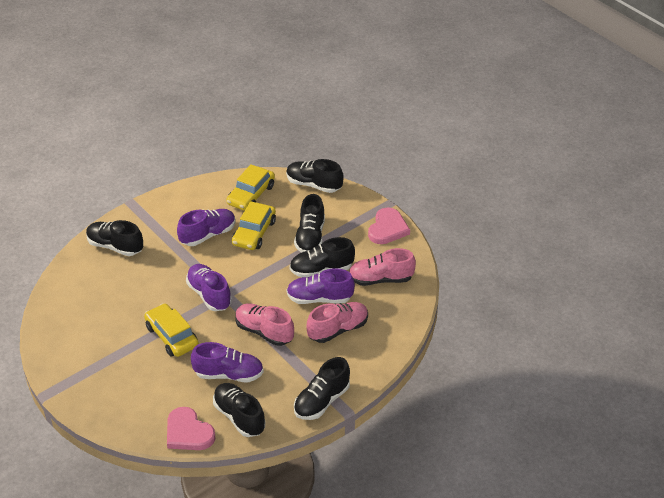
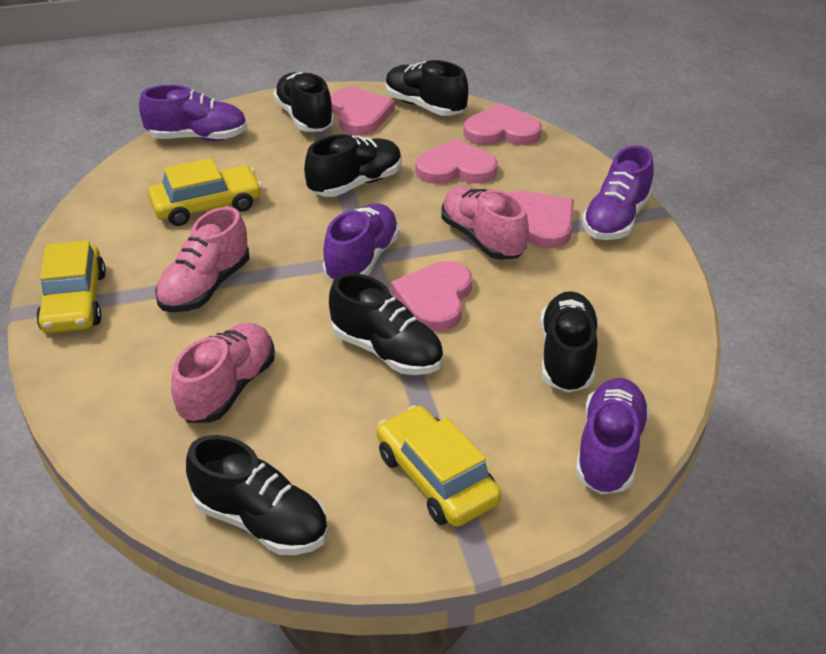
pink heart: 2 -> 5

